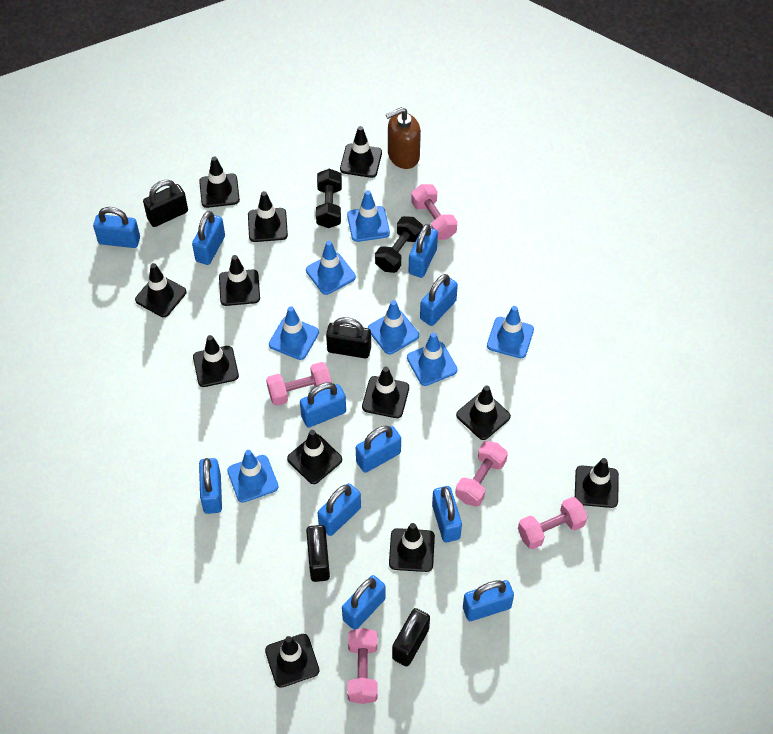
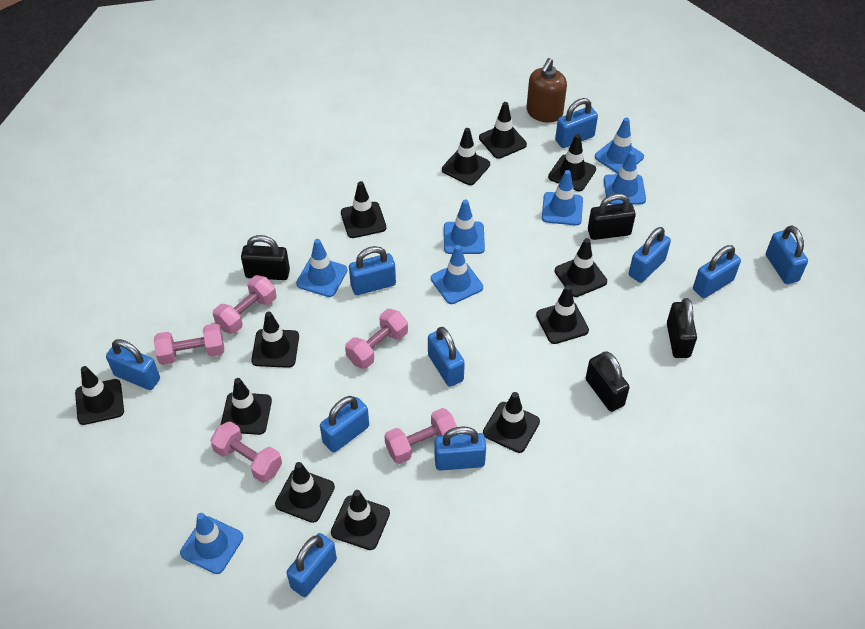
black dumbbell: 2 -> 0
blue padlock: 11 -> 10

